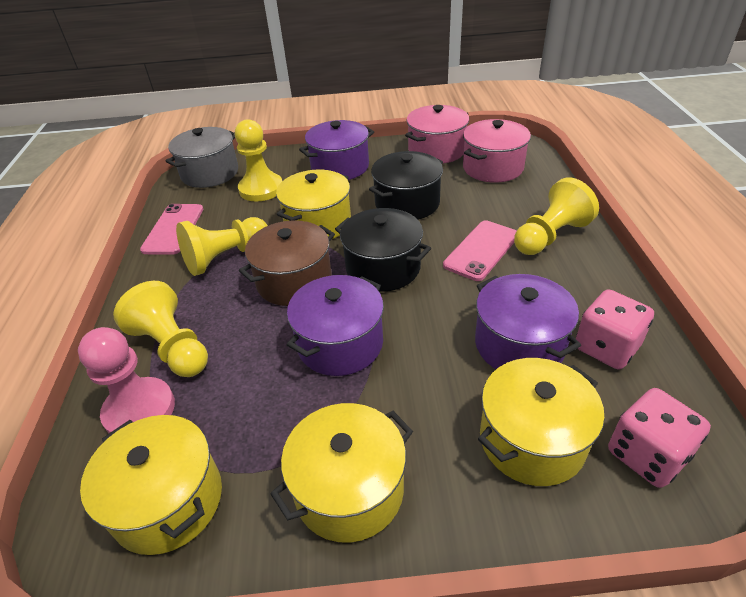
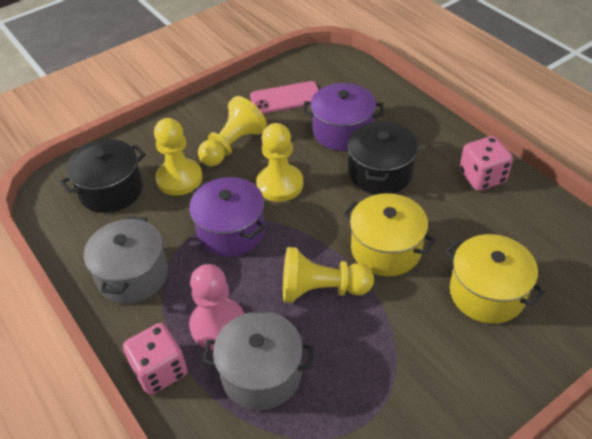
brown pot: 1 -> 0
grey pot: 1 -> 2
pink phone: 2 -> 1
pink pot: 2 -> 0
purple pot: 3 -> 2
yellow pot: 4 -> 2

